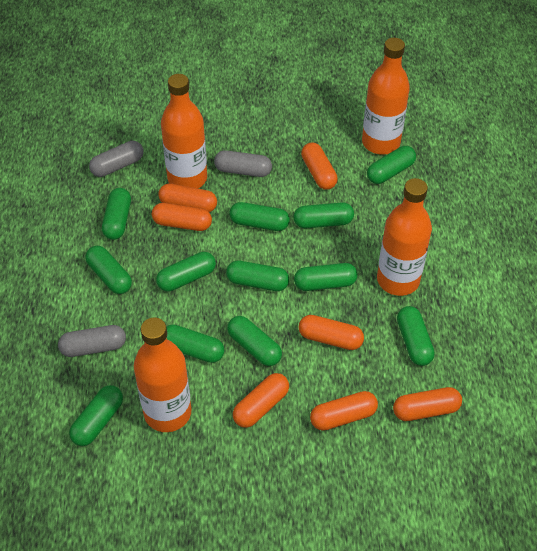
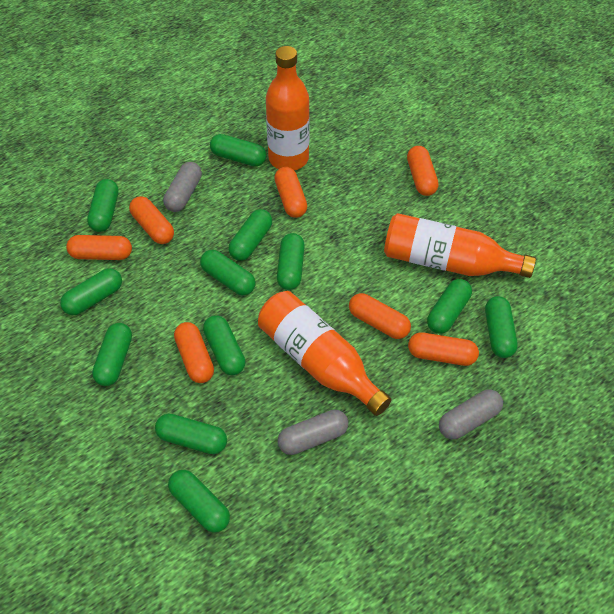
orange bottle: 4 -> 3

